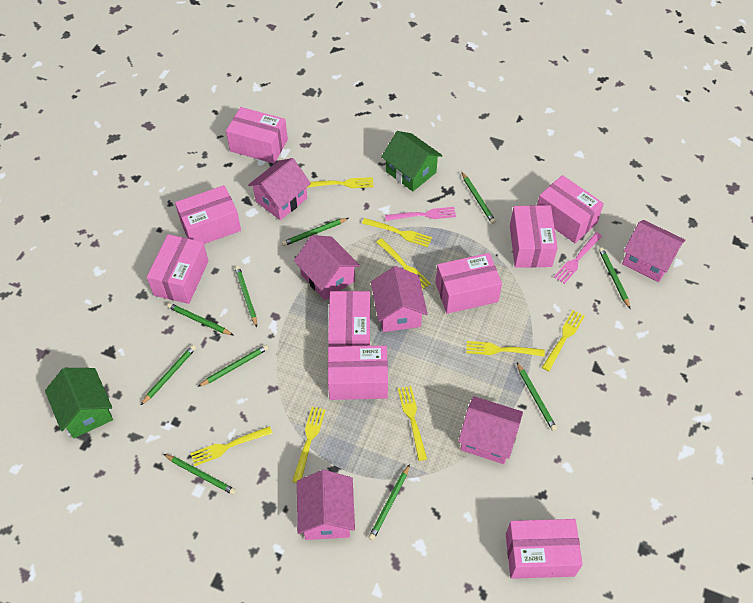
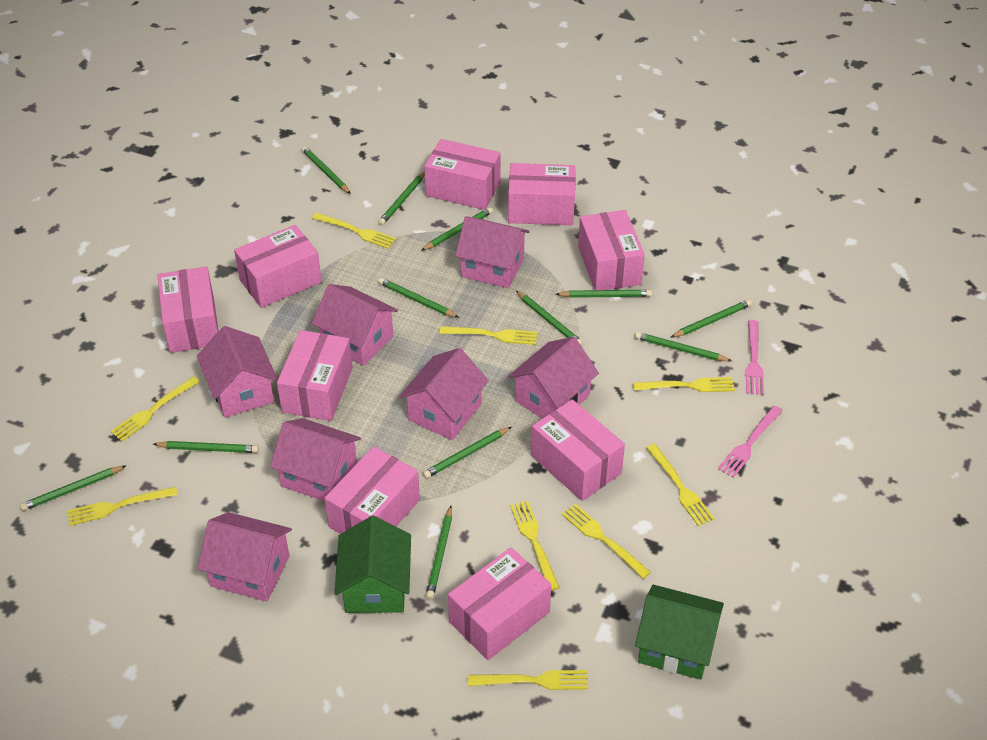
green pencil: 10 -> 12
pink house: 6 -> 7
yellow fork: 8 -> 9

